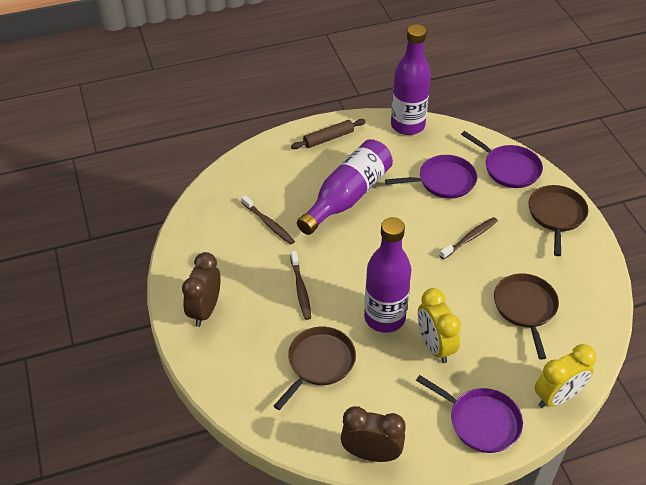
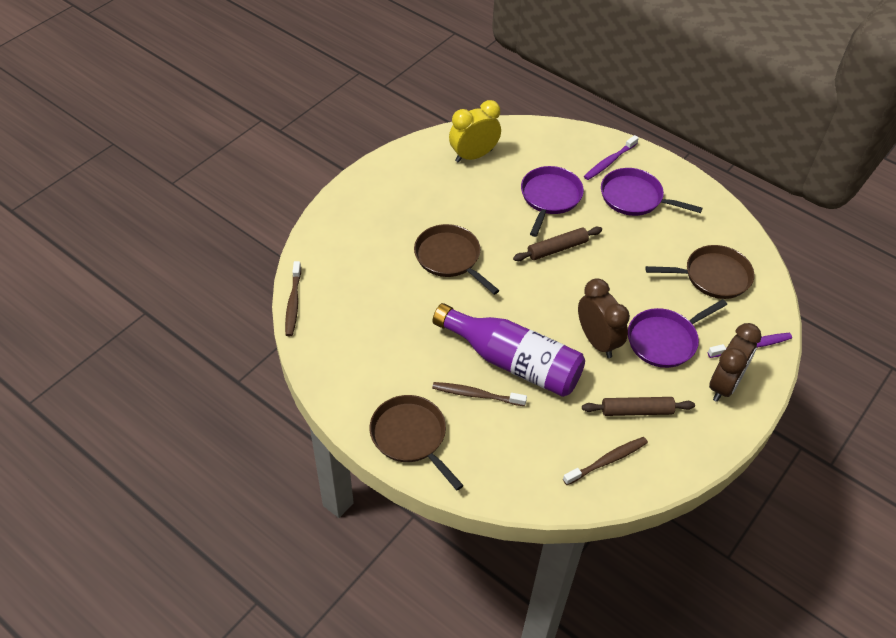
brown rolling pin: 1 -> 2
purple bottle: 3 -> 1
purple toothbrush: 0 -> 2
yellow clock: 2 -> 1

